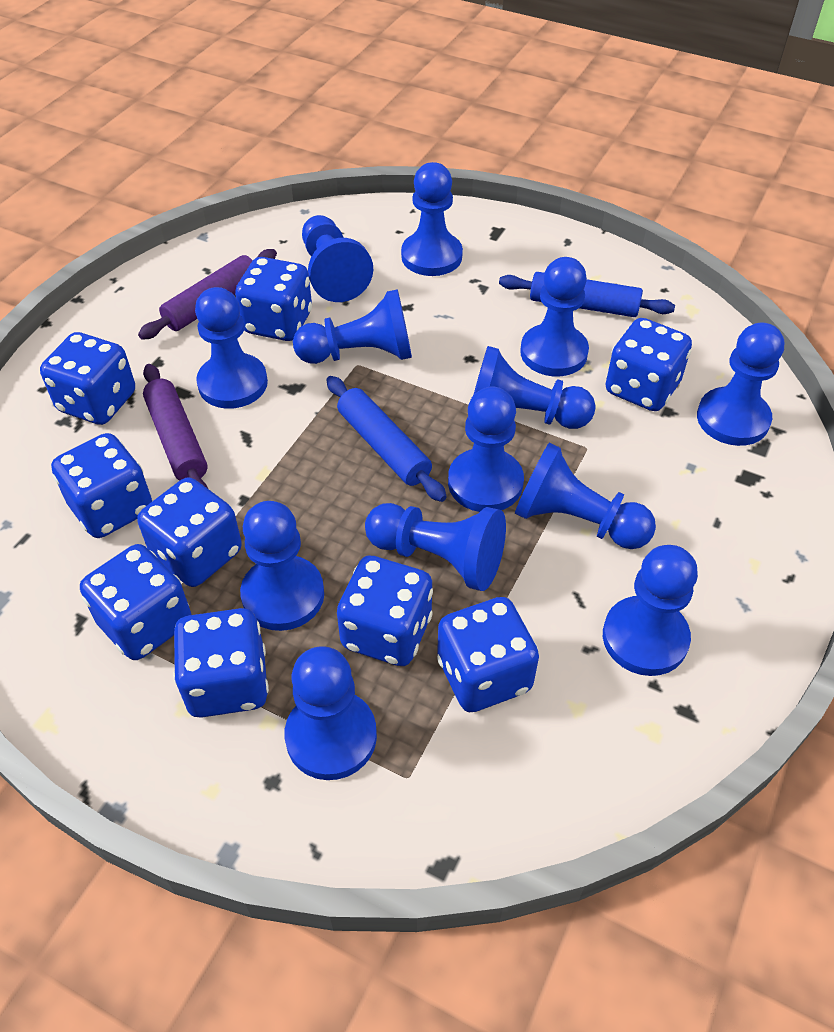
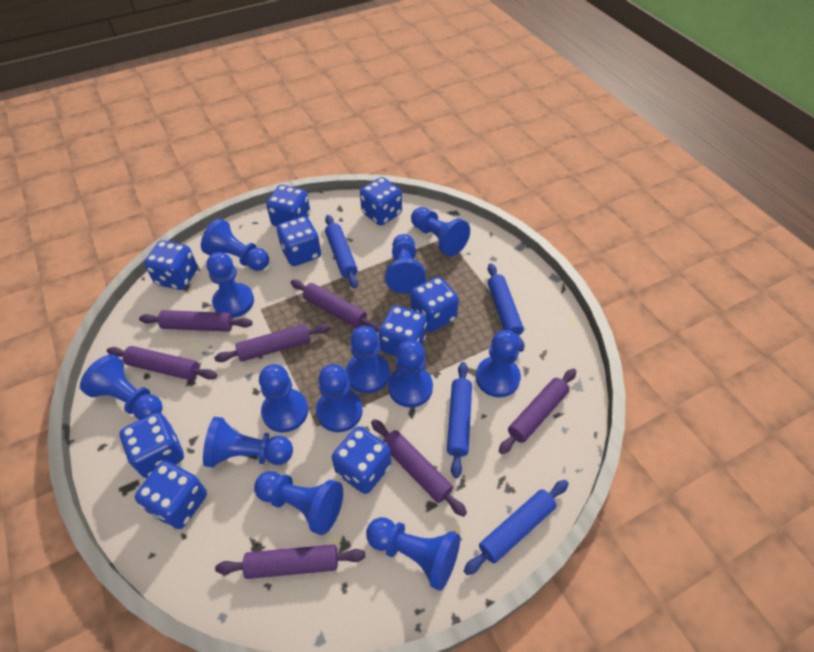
blue rolling pin: 2 -> 4
purple rolling pin: 2 -> 7

